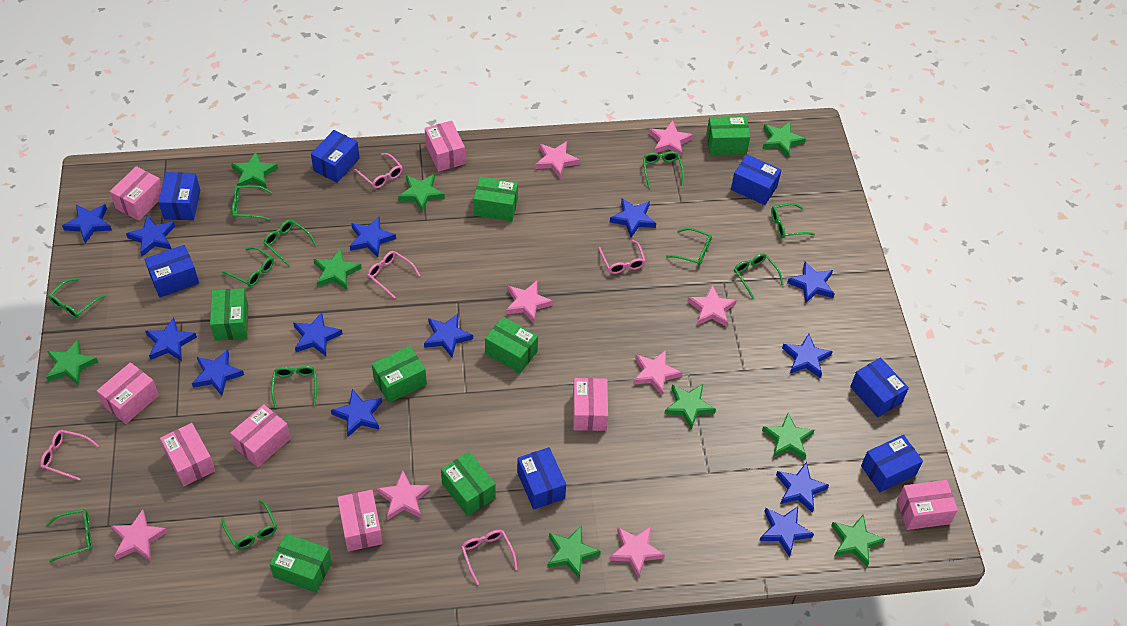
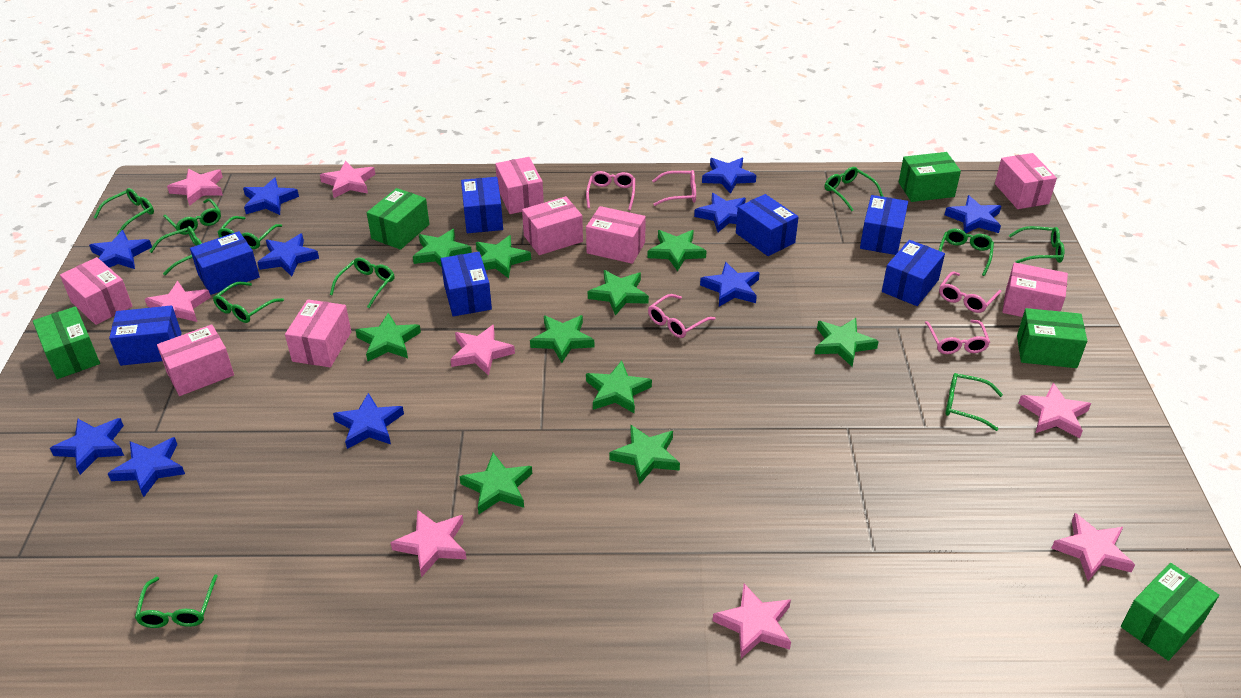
blue star: 13 -> 10
green box: 7 -> 5
green star: 9 -> 10

